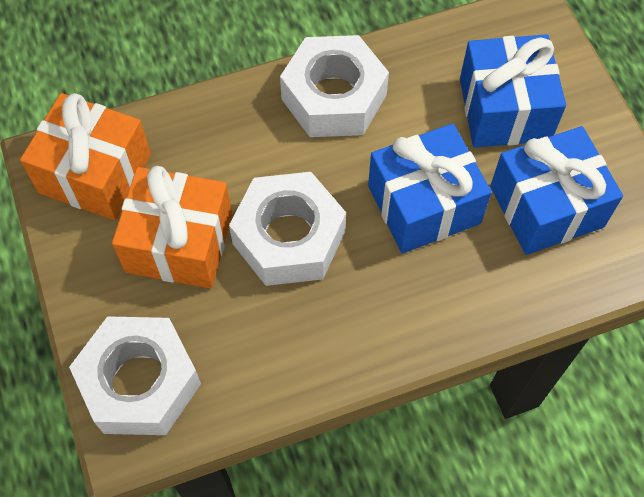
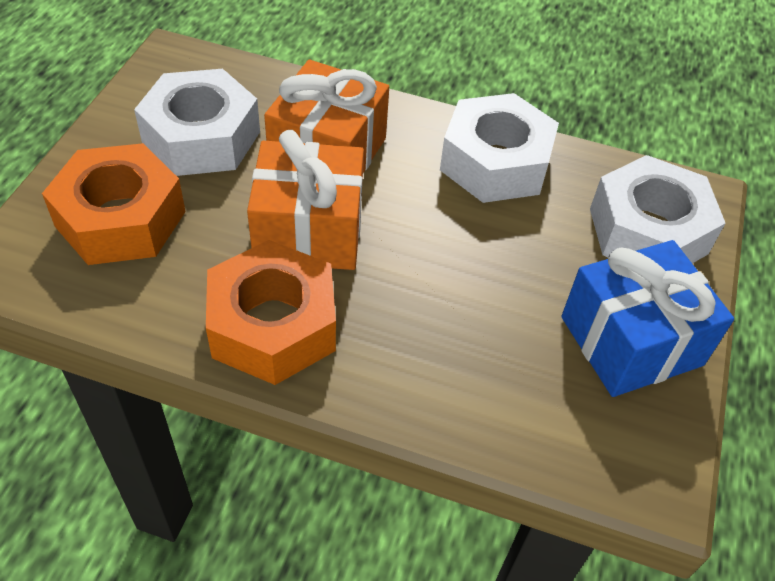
blue gift: 3 -> 1
orange nut: 0 -> 2

